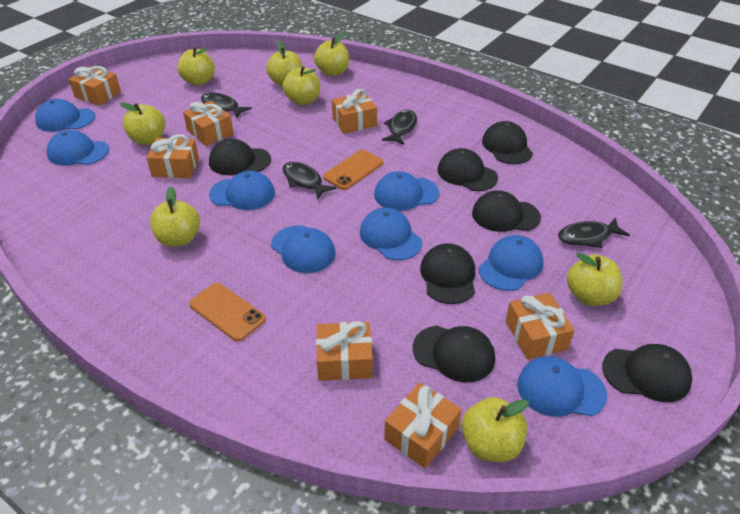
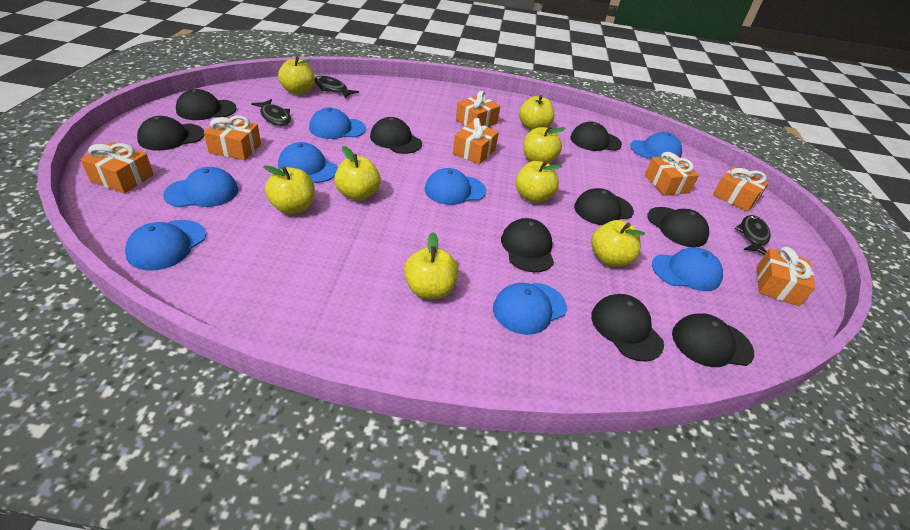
black cap: 7 -> 9
black fish: 4 -> 3
orange phone: 2 -> 0

